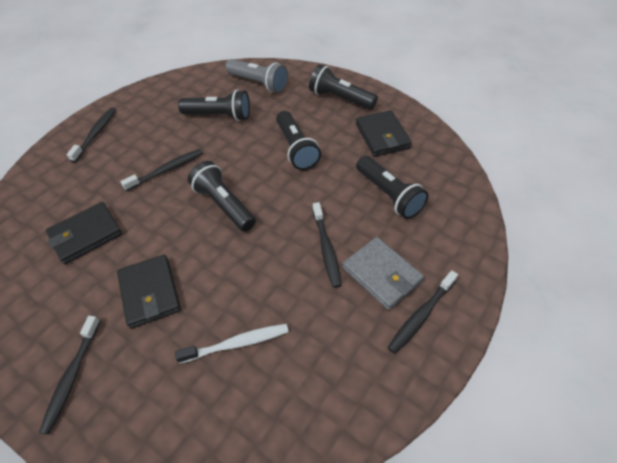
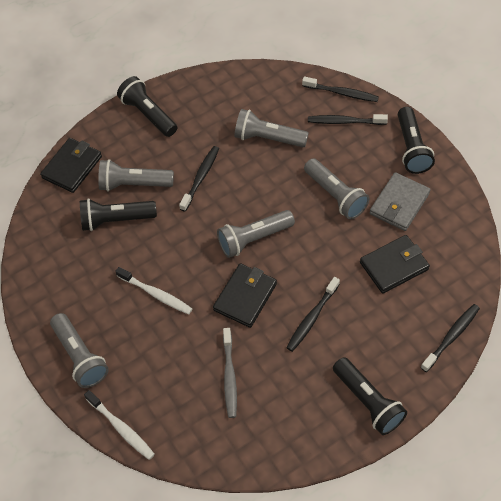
black flashlight: 5 -> 4
grey flashlight: 1 -> 5
grey toothbrush: 0 -> 1
white toothbrush: 1 -> 2

